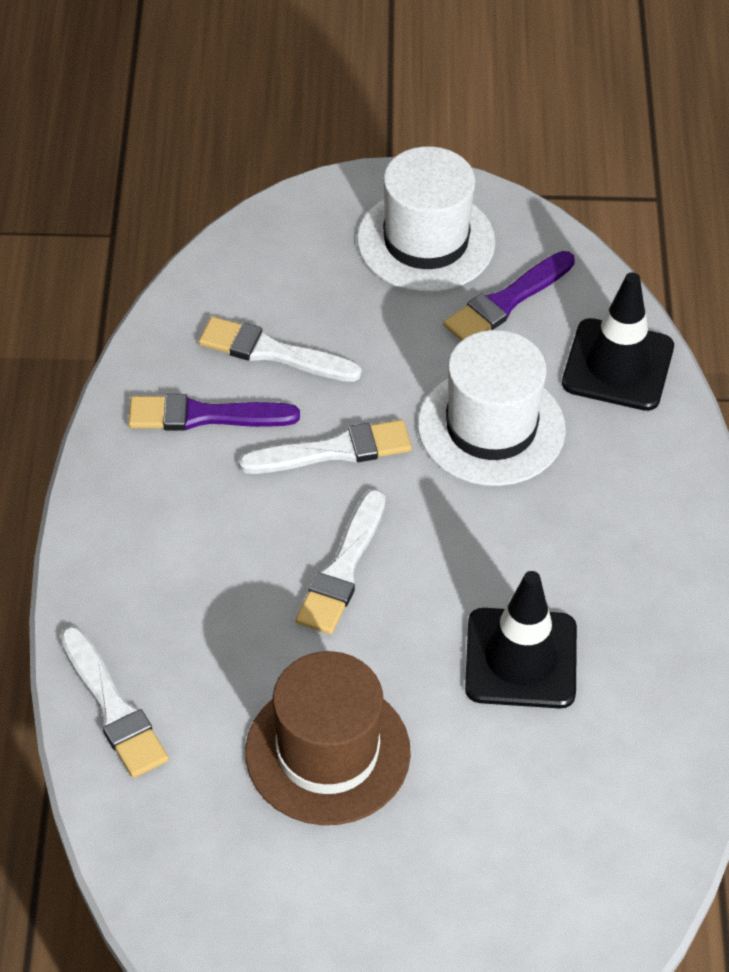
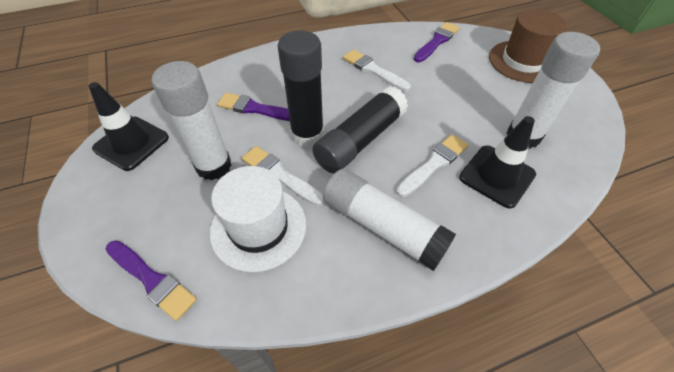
black glue stick: 0 -> 2
purple brush: 2 -> 3
white brush: 4 -> 3
white glue stick: 0 -> 3
white hat: 2 -> 1

